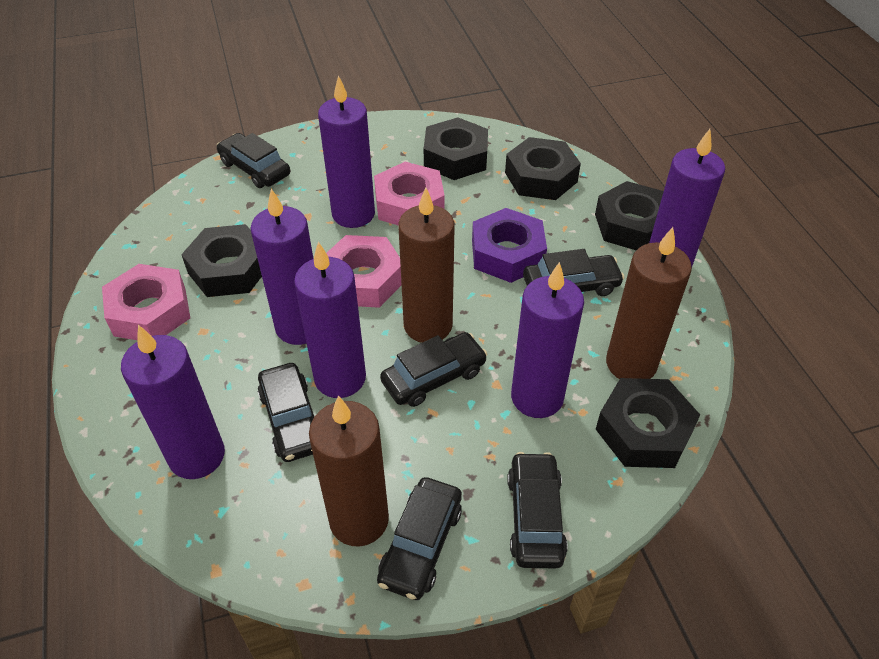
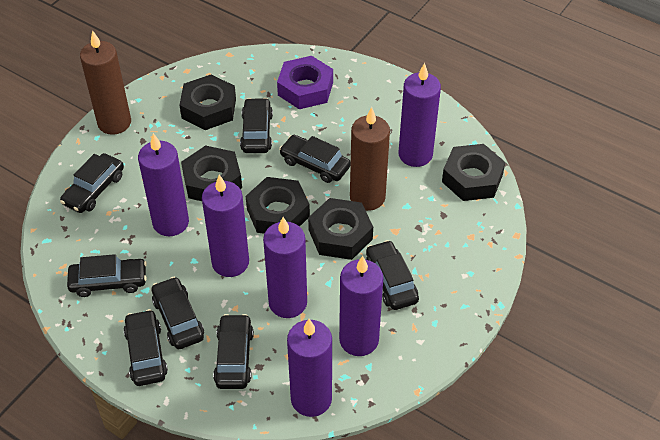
black car: 6 -> 8
brown candle: 3 -> 2
pink nut: 3 -> 0

